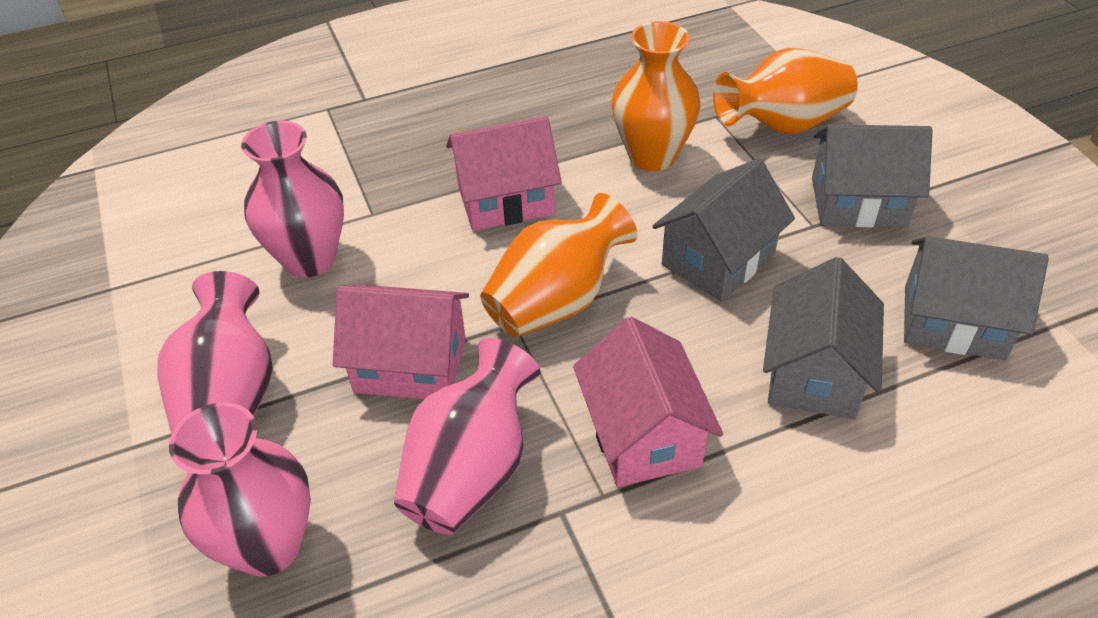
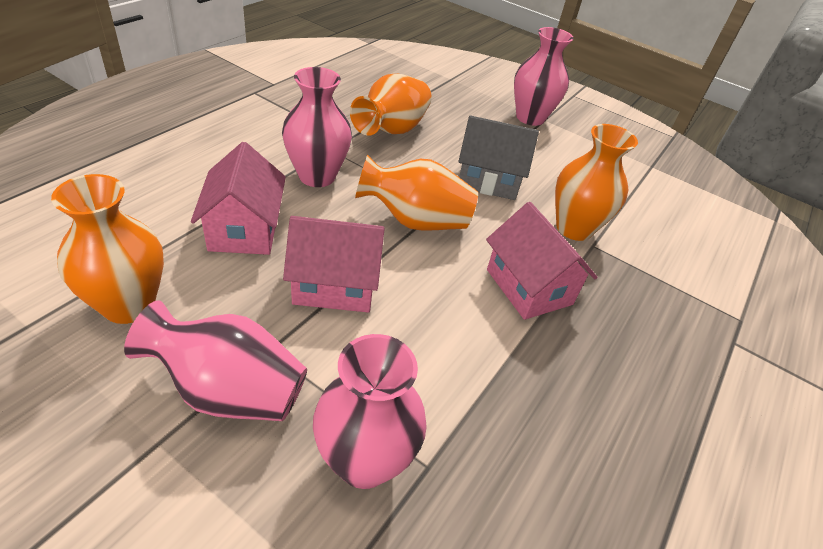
grey house: 4 -> 1
orange vase: 3 -> 4

